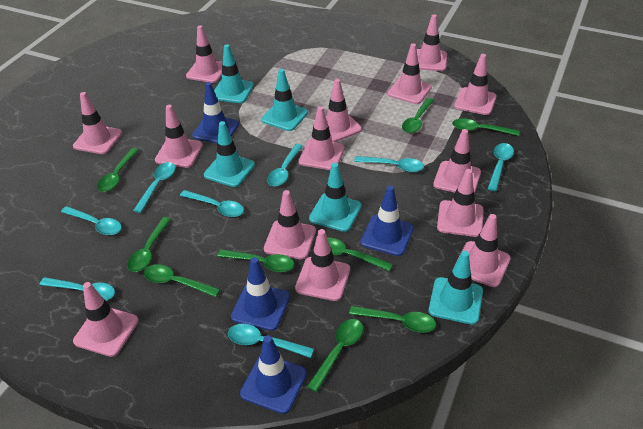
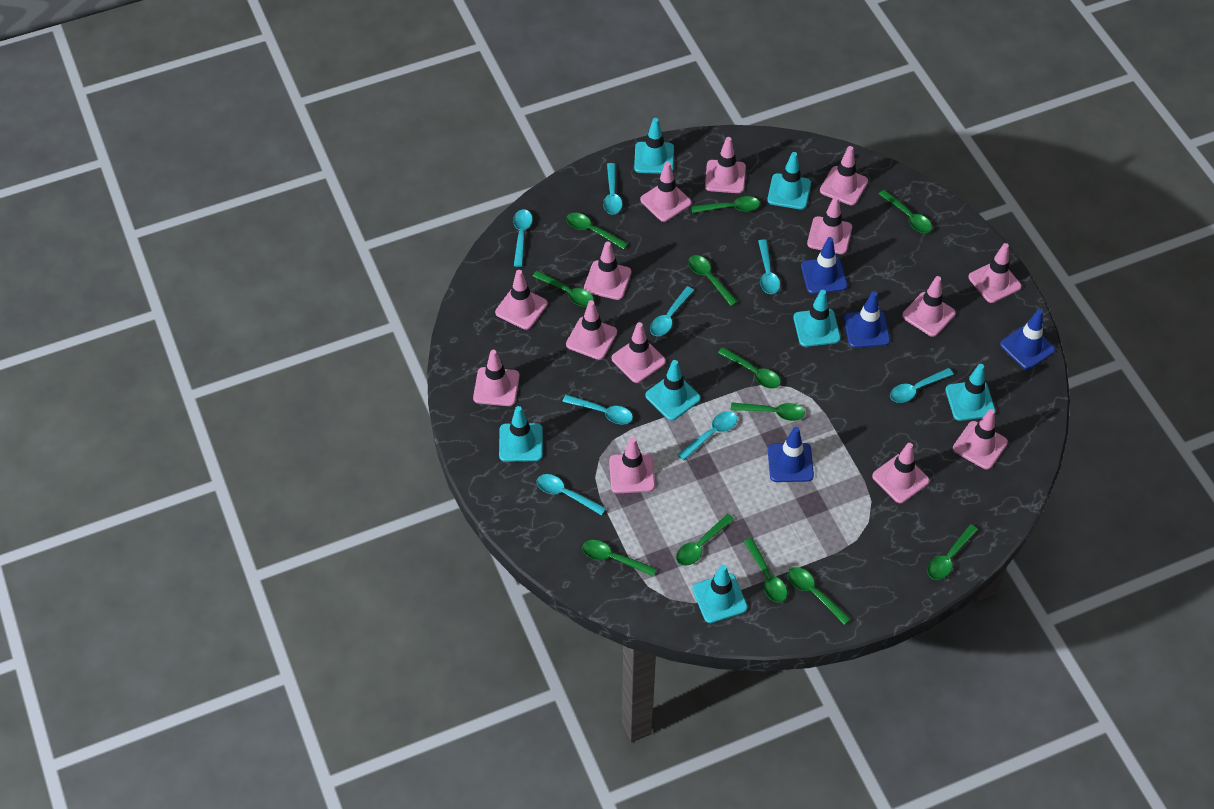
green spoon: 9 -> 12
turquoise traffic cone: 5 -> 7

